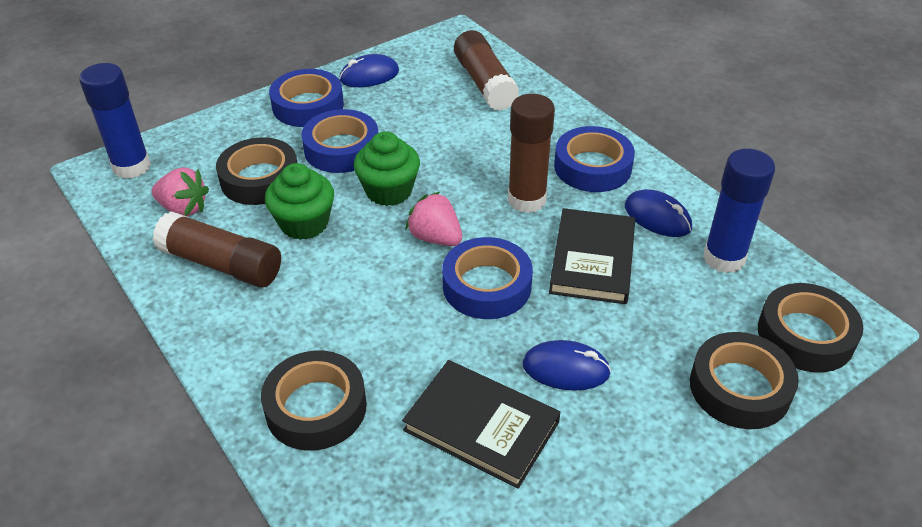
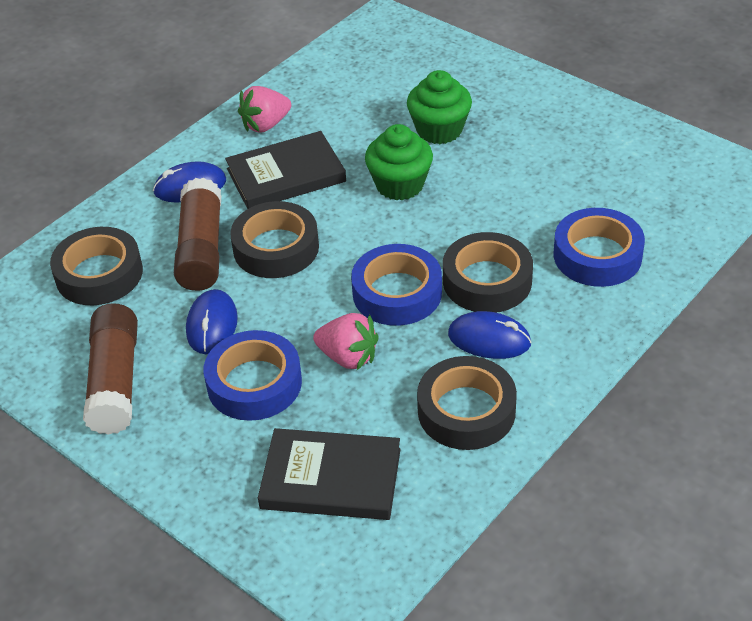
blue glue stick: 2 -> 0
blue tape: 4 -> 3
brown glue stick: 3 -> 2

